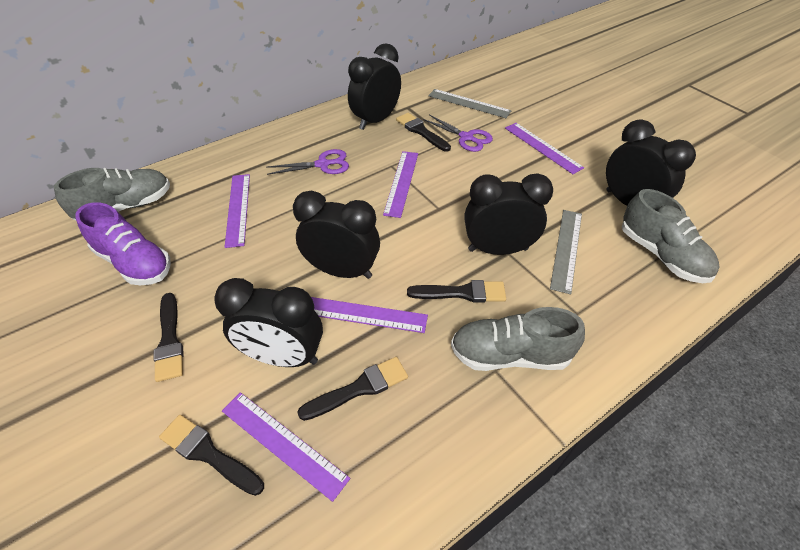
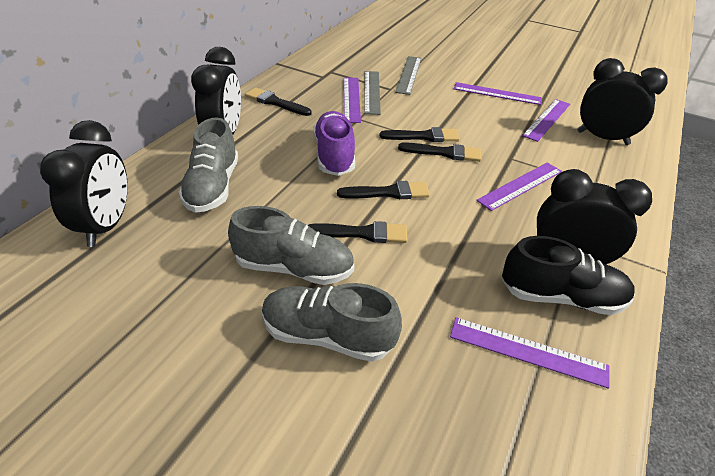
black clock: 5 -> 4
black shoe: 0 -> 1
purple scissors: 2 -> 0

